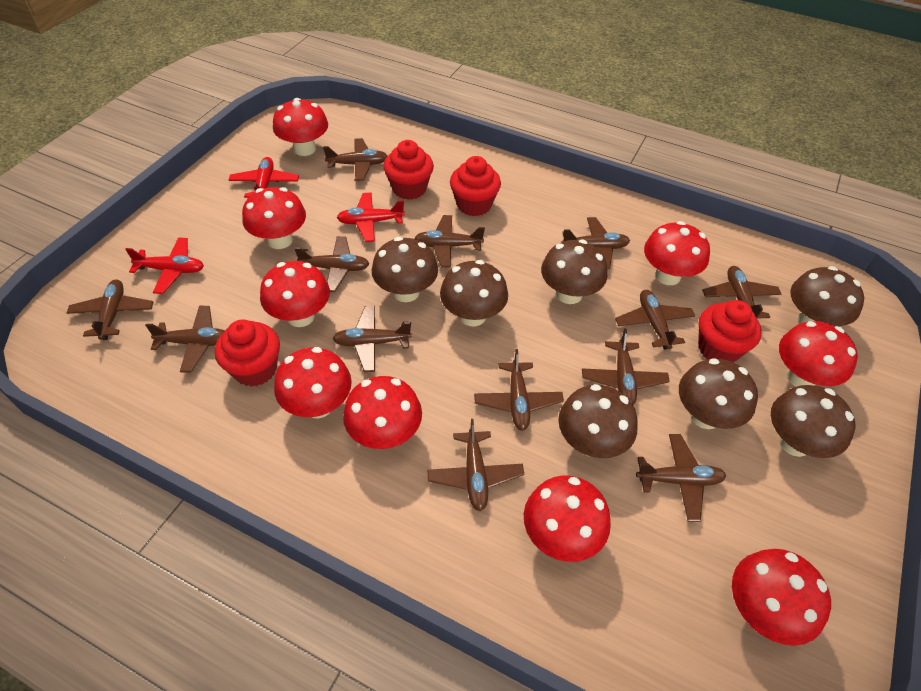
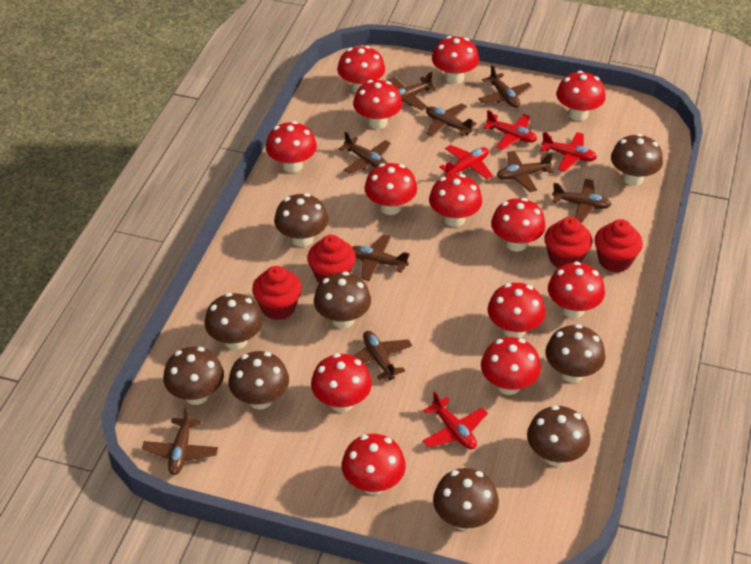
brown mushroom: 7 -> 9
brown plane: 13 -> 9
red mushroom: 9 -> 13
red plane: 3 -> 4

